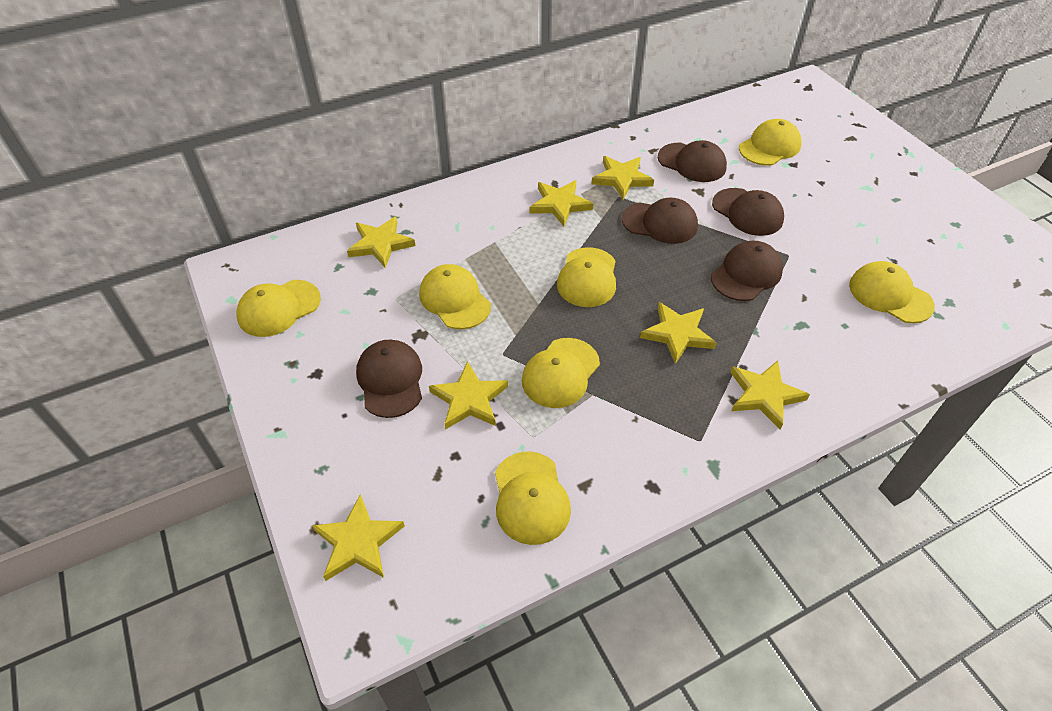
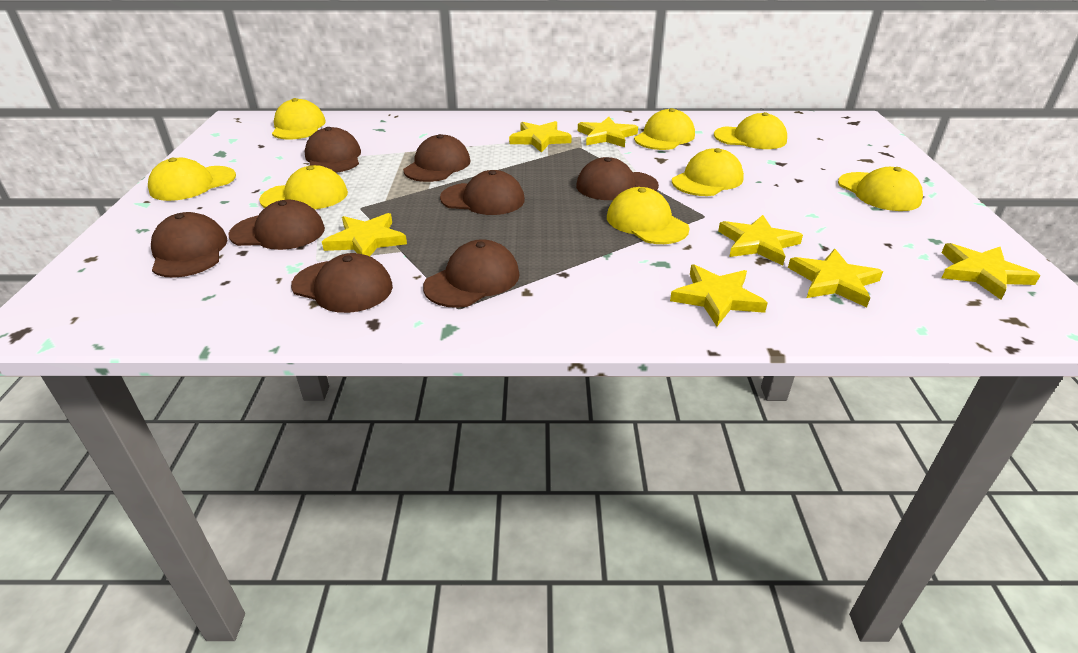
brown cap: 5 -> 8
yellow cap: 7 -> 8

